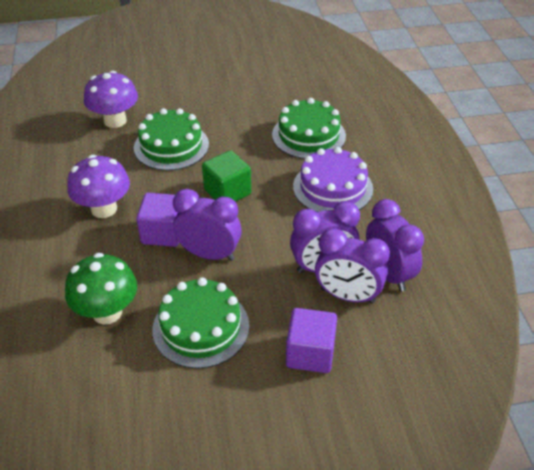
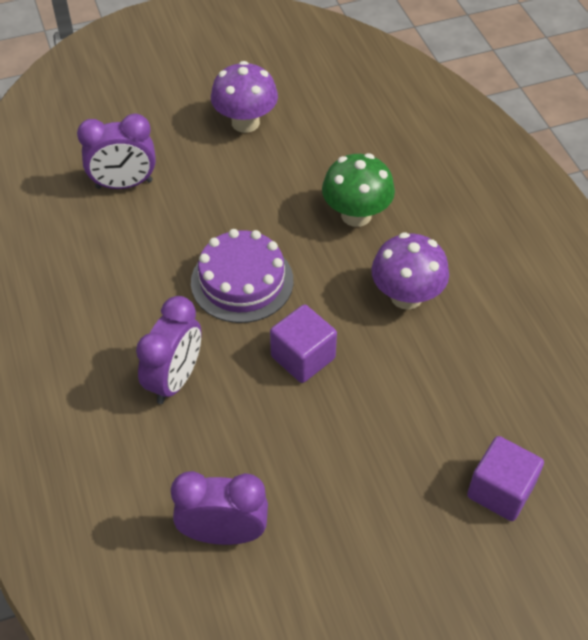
green cake: 3 -> 0
green cube: 1 -> 0
purple clock: 4 -> 3

